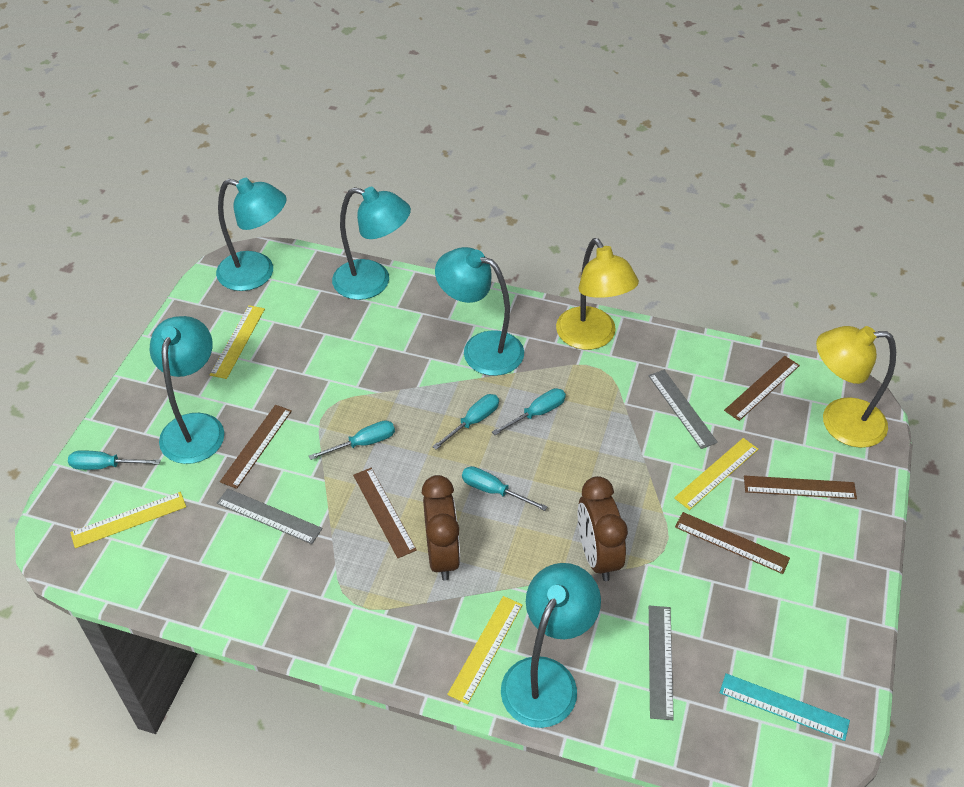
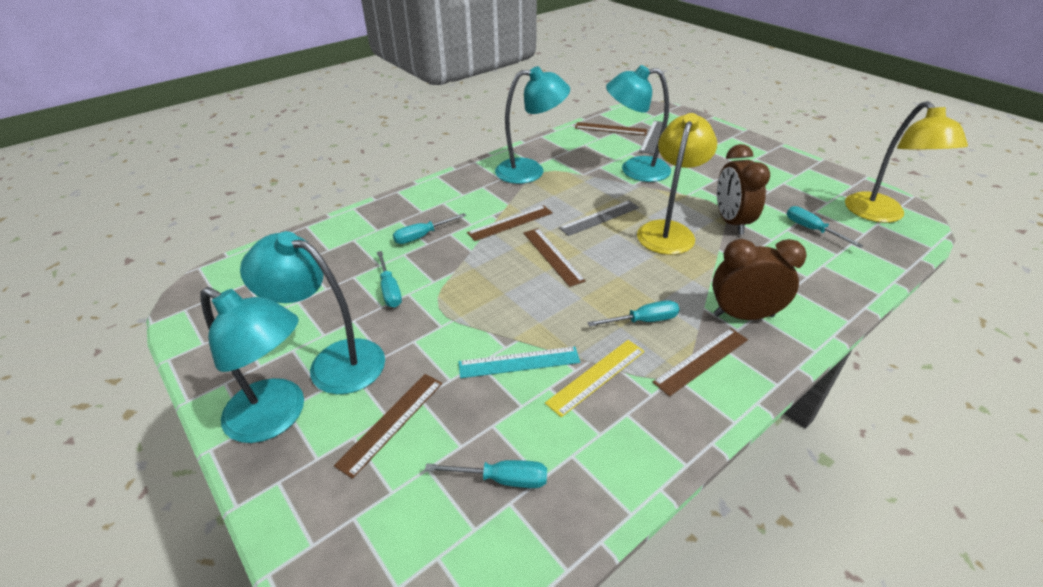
grey ruler: 3 -> 2
turquoise lamp: 5 -> 4
yellow ruler: 4 -> 1

